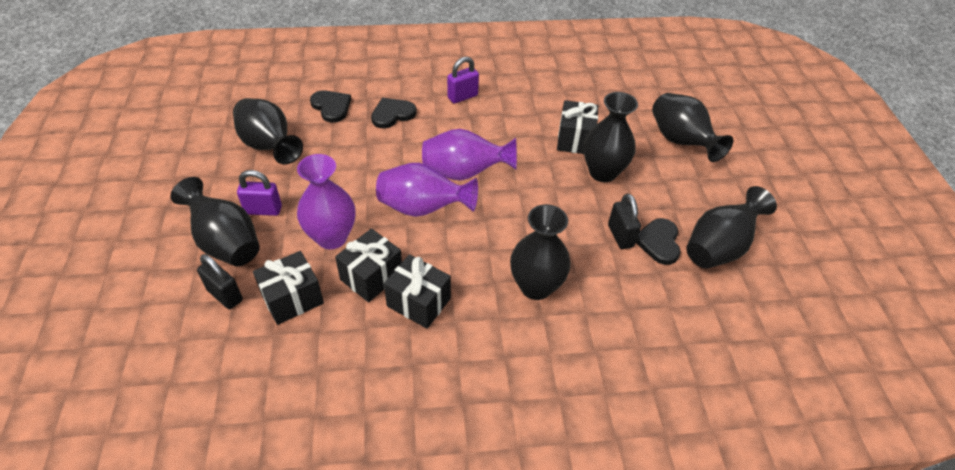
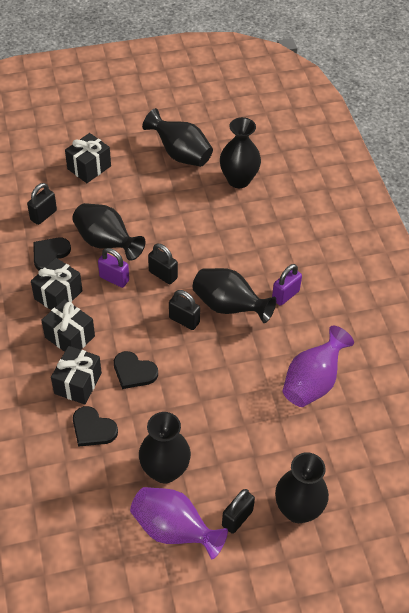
black padlock: 2 -> 4
purple vase: 3 -> 2

